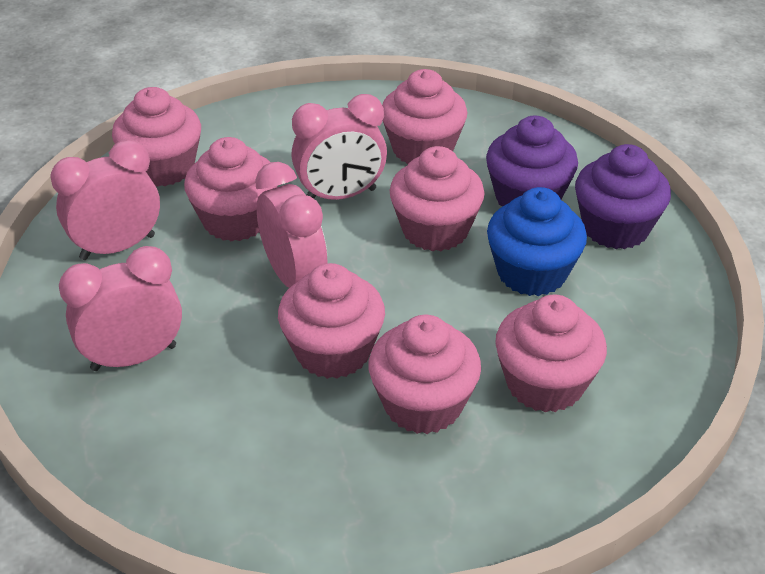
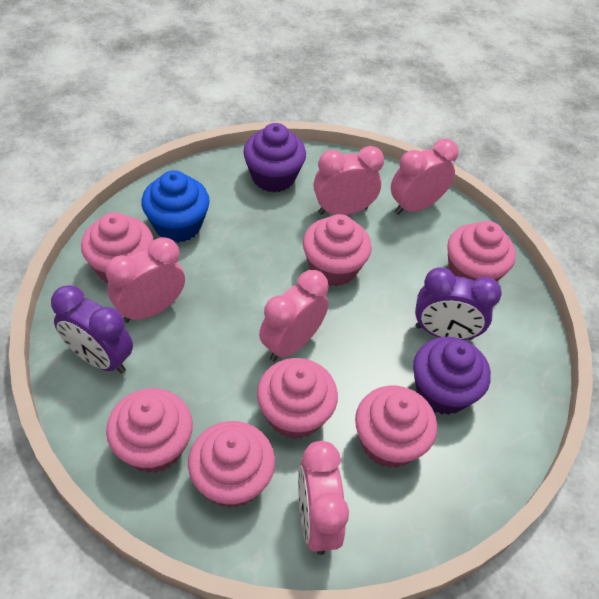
pink clock: 4 -> 5
purple clock: 0 -> 2

